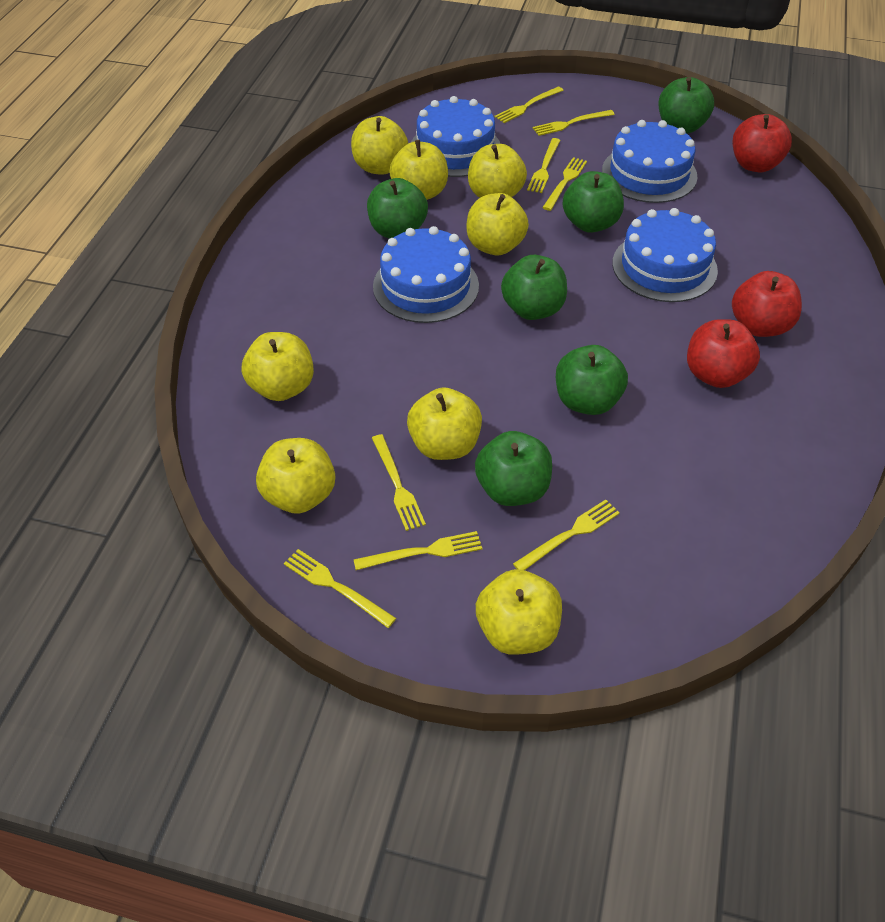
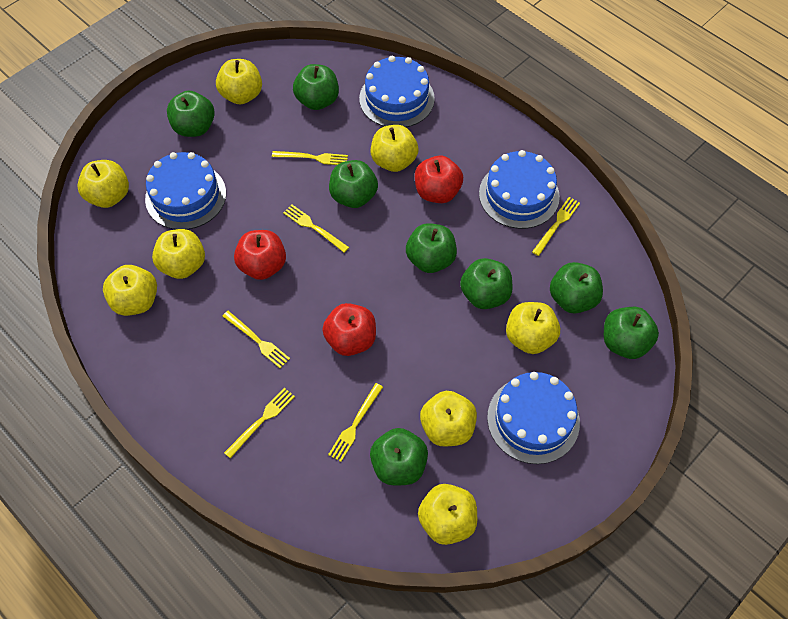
green apple: 6 -> 8
yellow fork: 8 -> 6

